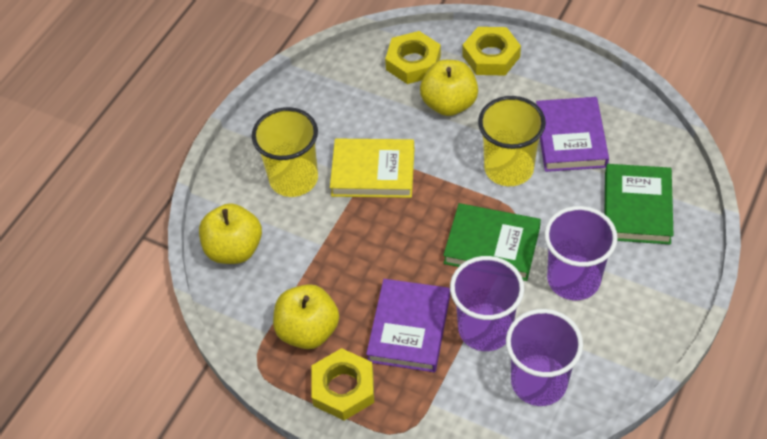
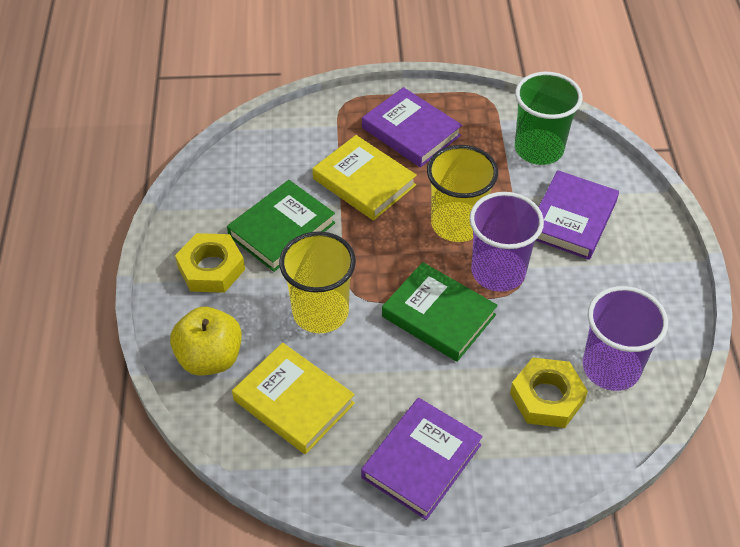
green cup: 0 -> 1
purple book: 2 -> 3
purple cup: 3 -> 2
yellow apple: 3 -> 1
yellow book: 1 -> 2
yellow nut: 3 -> 2

